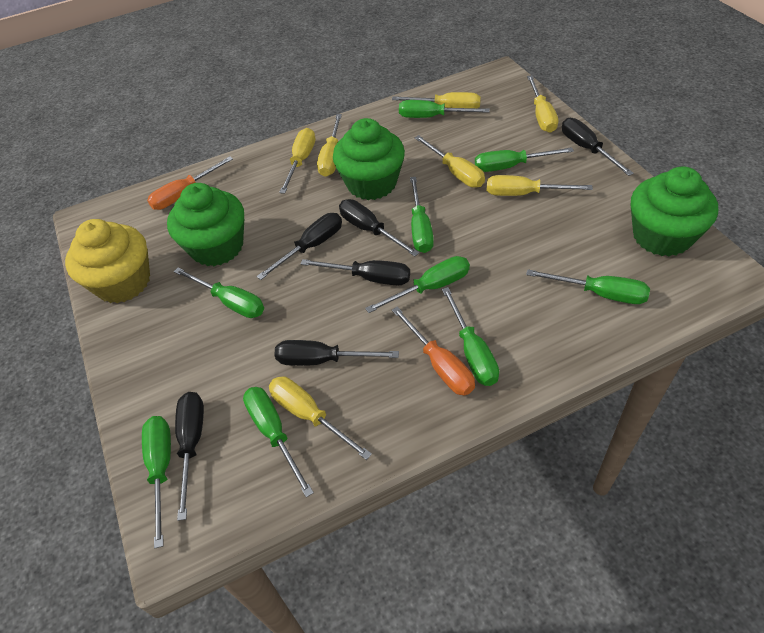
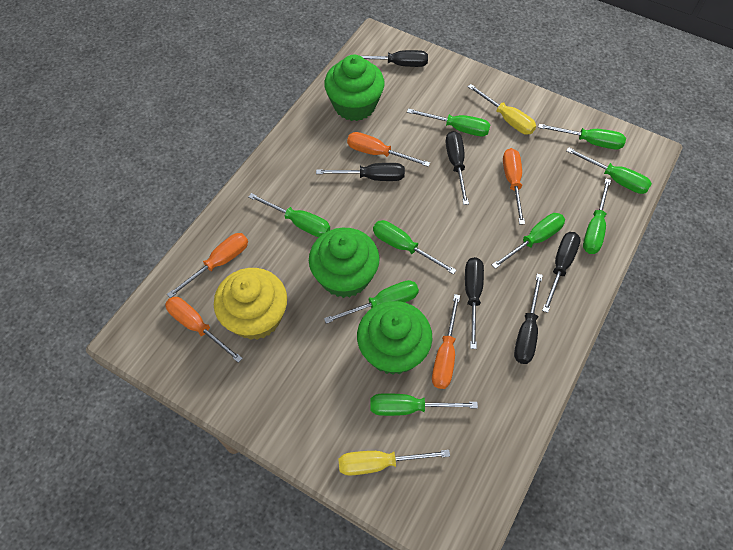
orange screwdriver: 2 -> 5
yellow screwdriver: 7 -> 2

